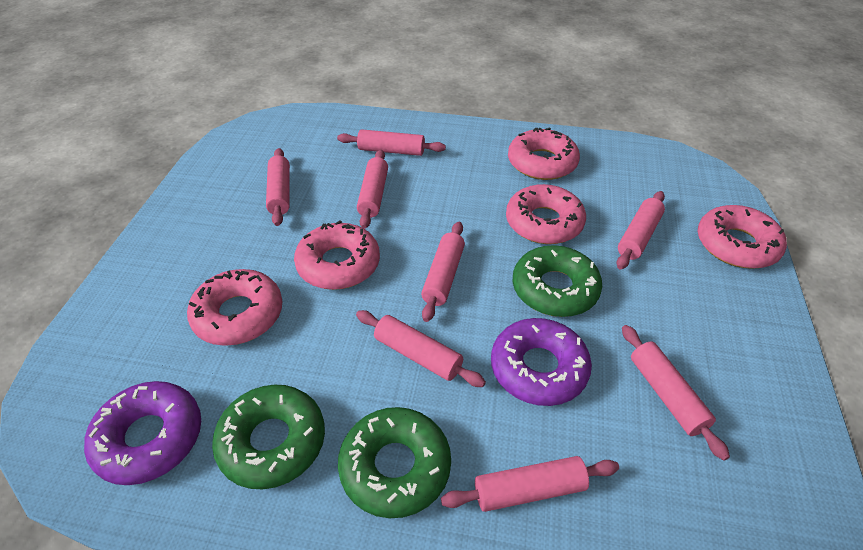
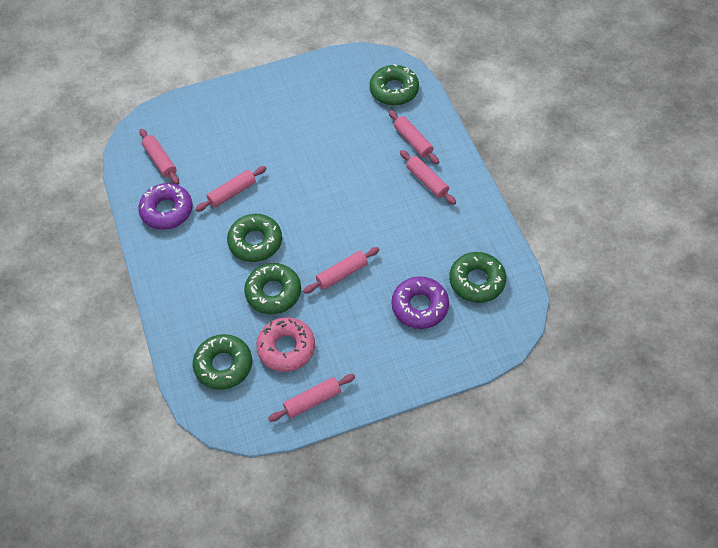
green donut: 3 -> 5
pink donut: 5 -> 1
pink rolling pin: 8 -> 6

